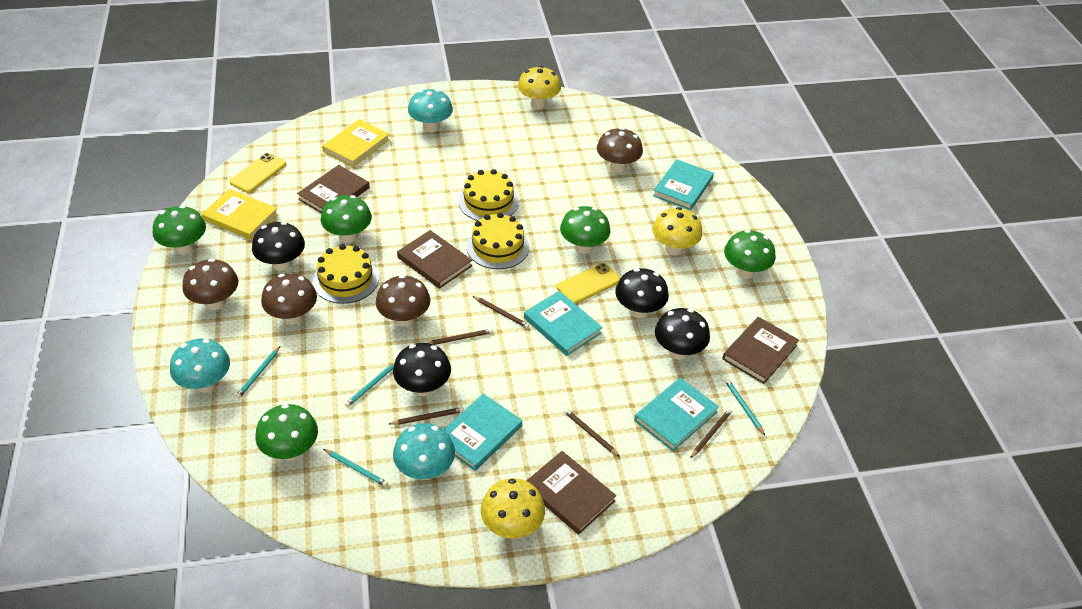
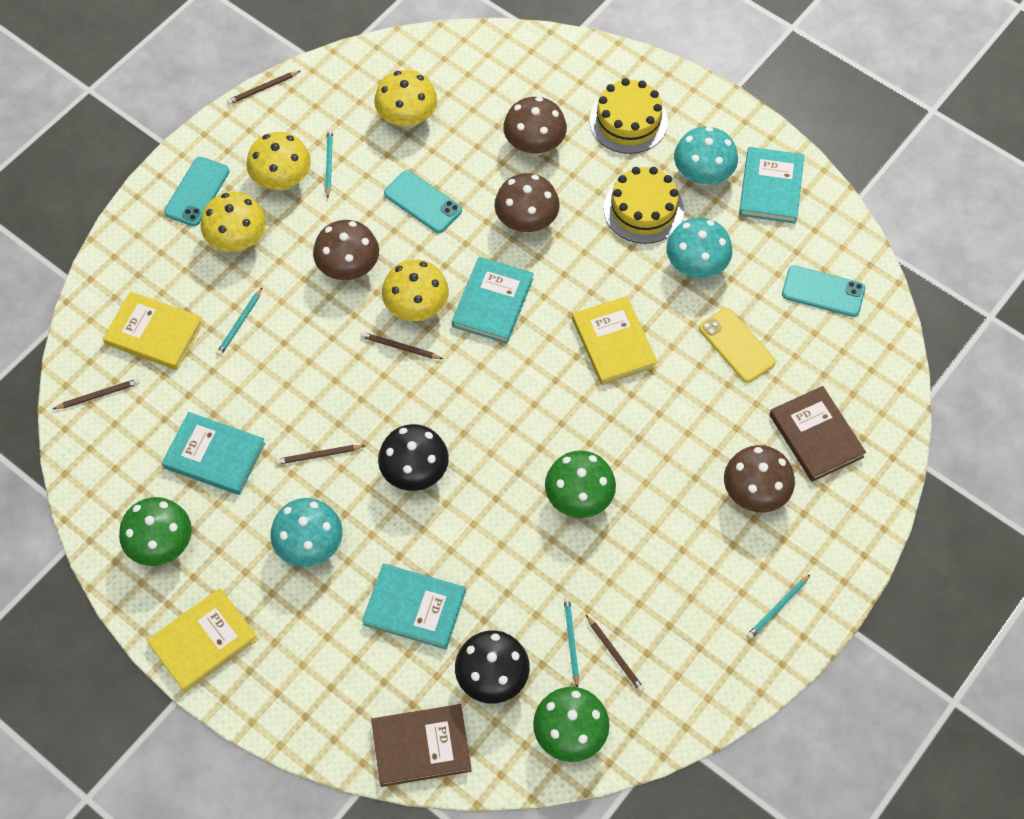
black mushroom: 4 -> 2
brown book: 4 -> 2
green mushroom: 5 -> 3
turquoise phone: 0 -> 3
yellow book: 2 -> 3
yellow cake: 3 -> 2
yellow mushroom: 3 -> 4
yellow phone: 2 -> 1

